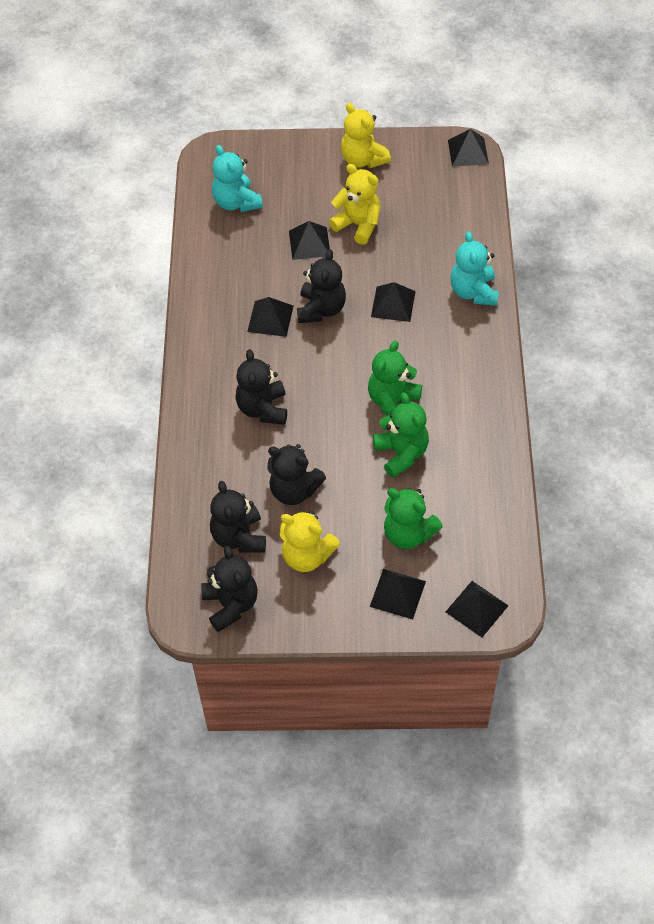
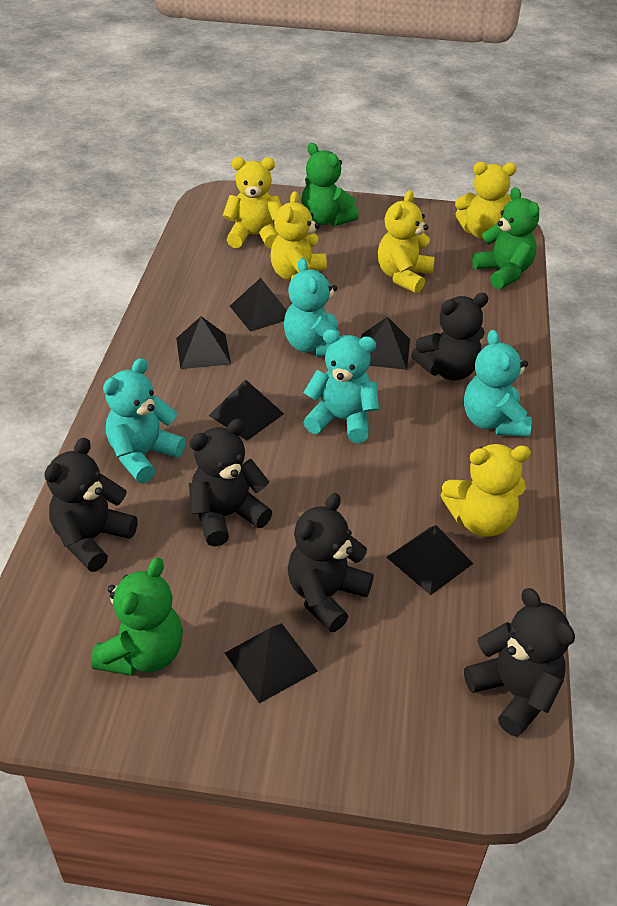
turquoise teddy bear: 2 -> 4
yellow teddy bear: 3 -> 5

